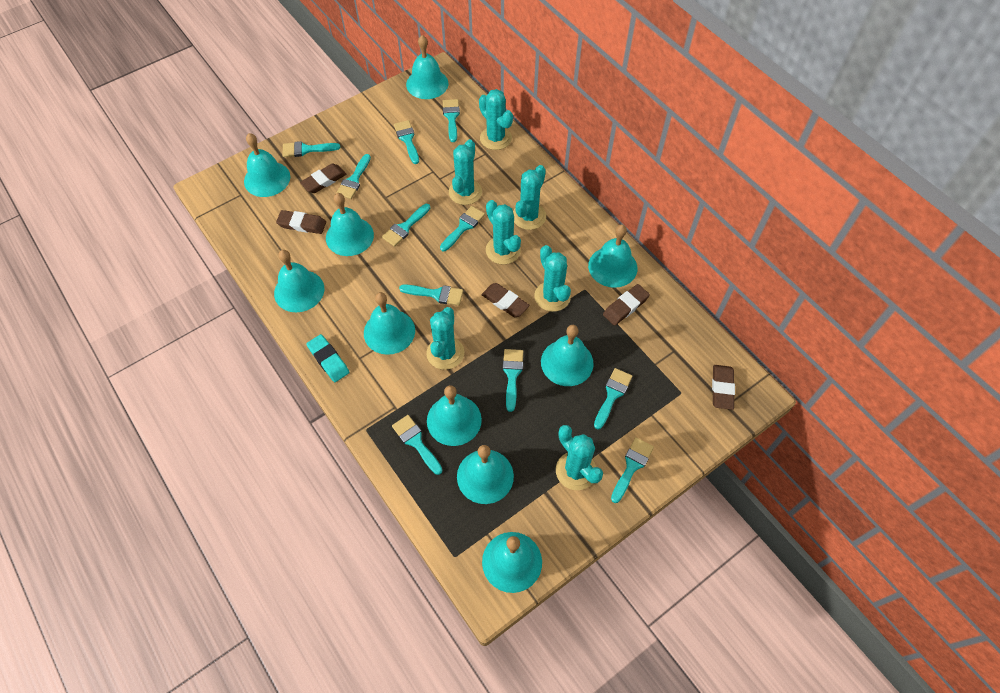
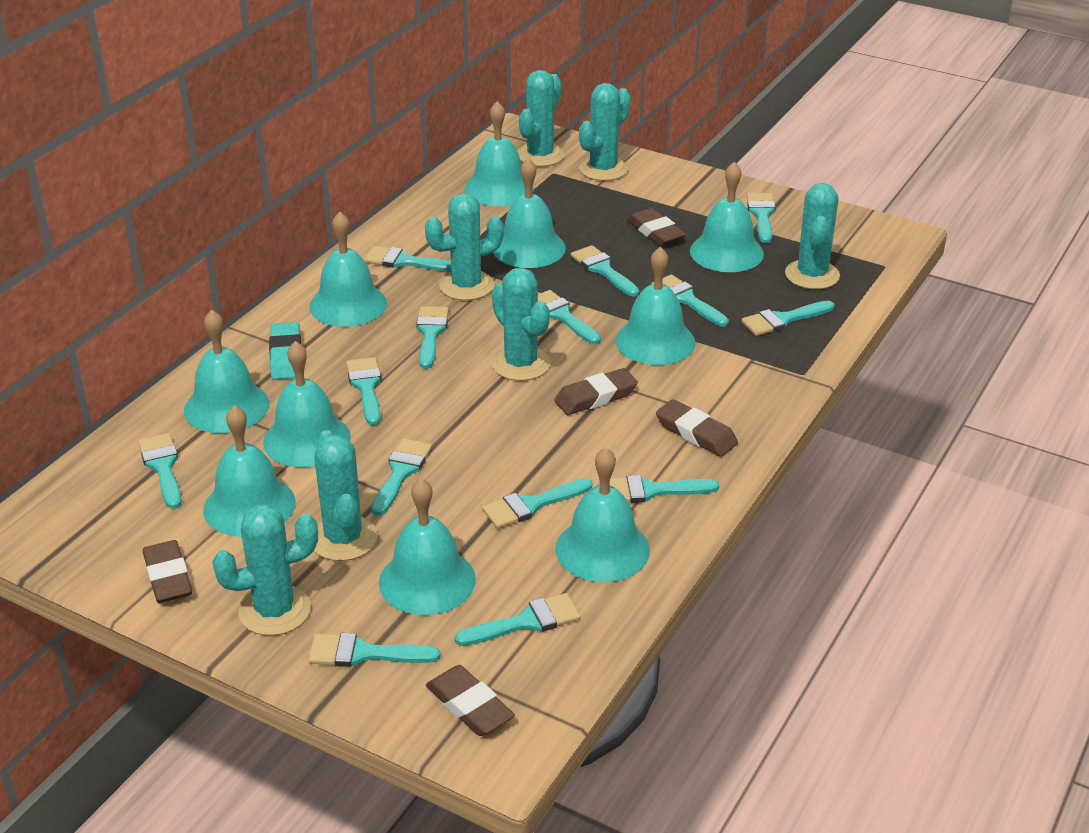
turquoise brush: 11 -> 14

